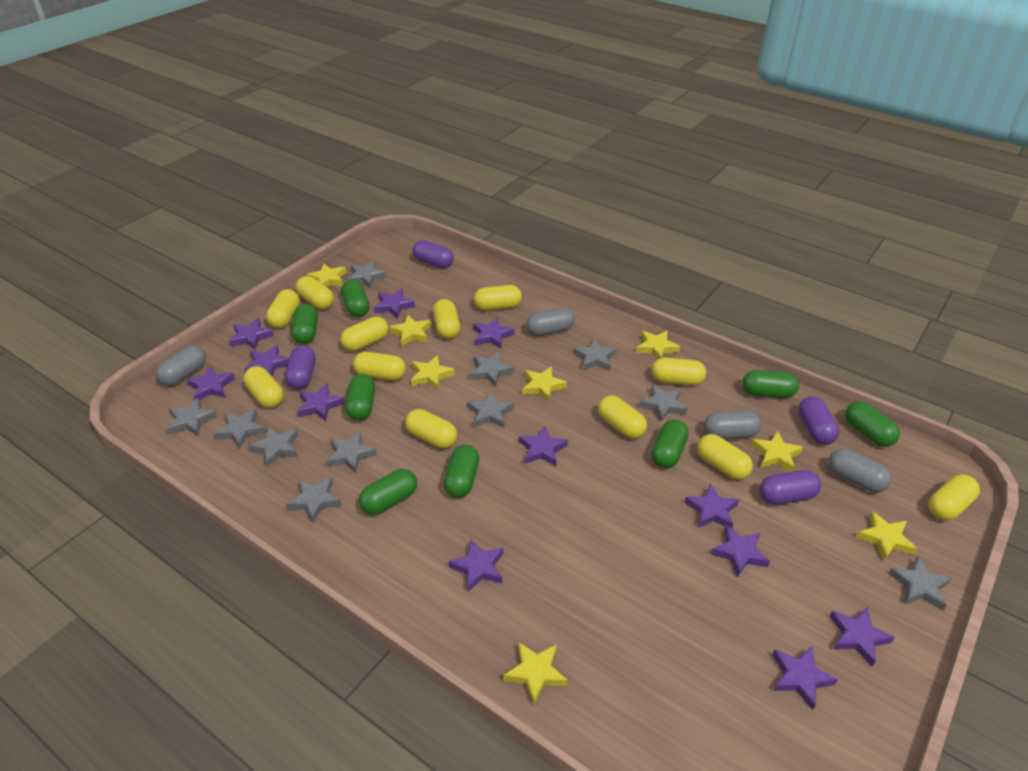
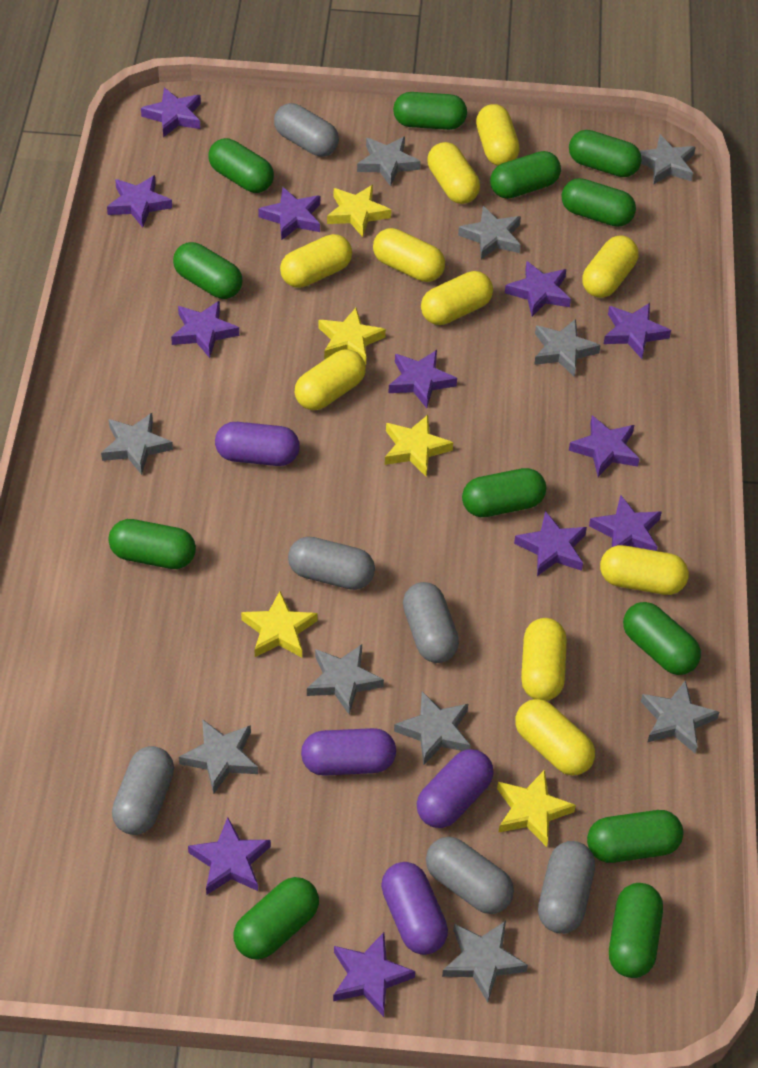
green capsule: 8 -> 12
grey capsule: 4 -> 6
grey star: 11 -> 10
yellow capsule: 12 -> 10
yellow star: 8 -> 5

